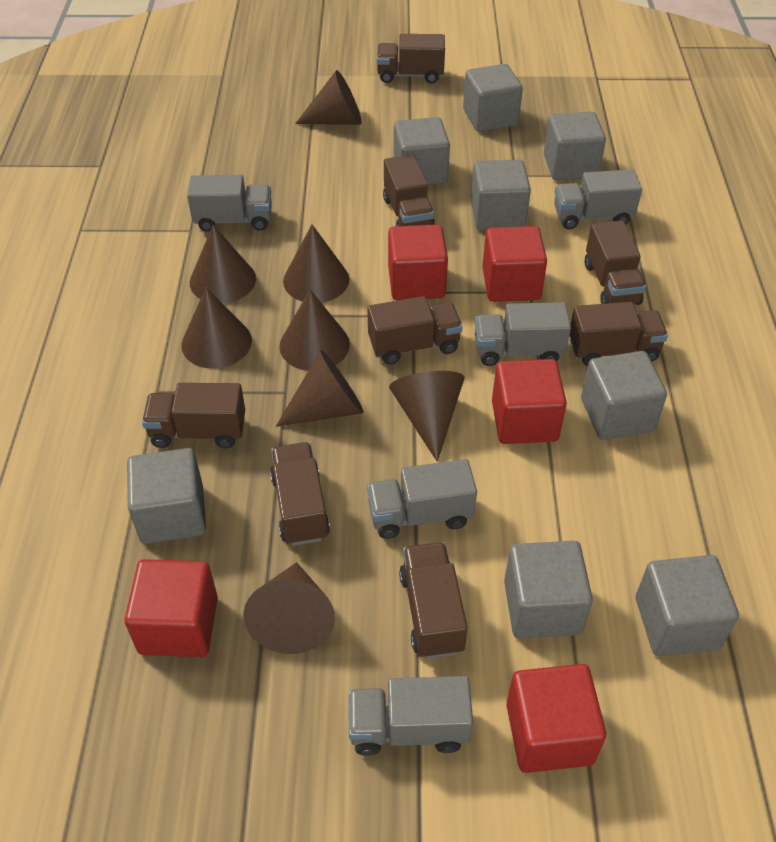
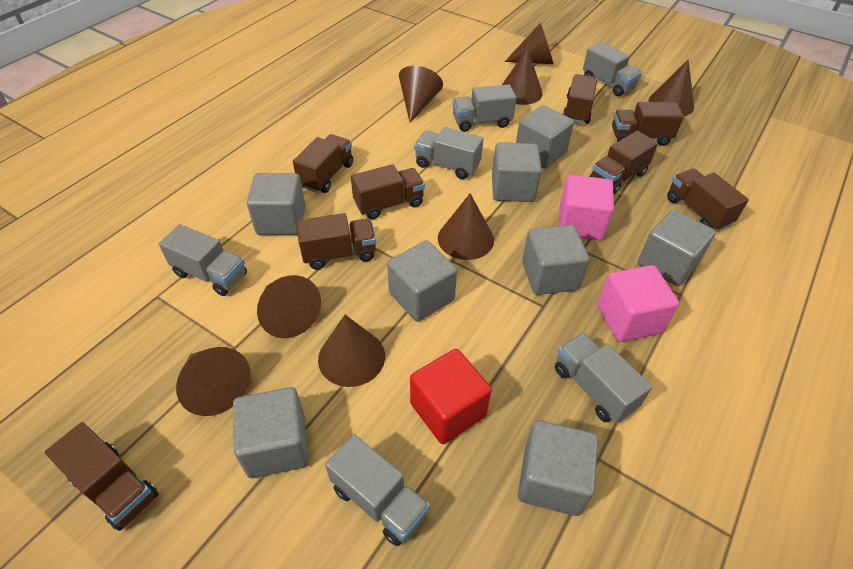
grey truck: 5 -> 6
pink cube: 0 -> 2
red cube: 5 -> 1

